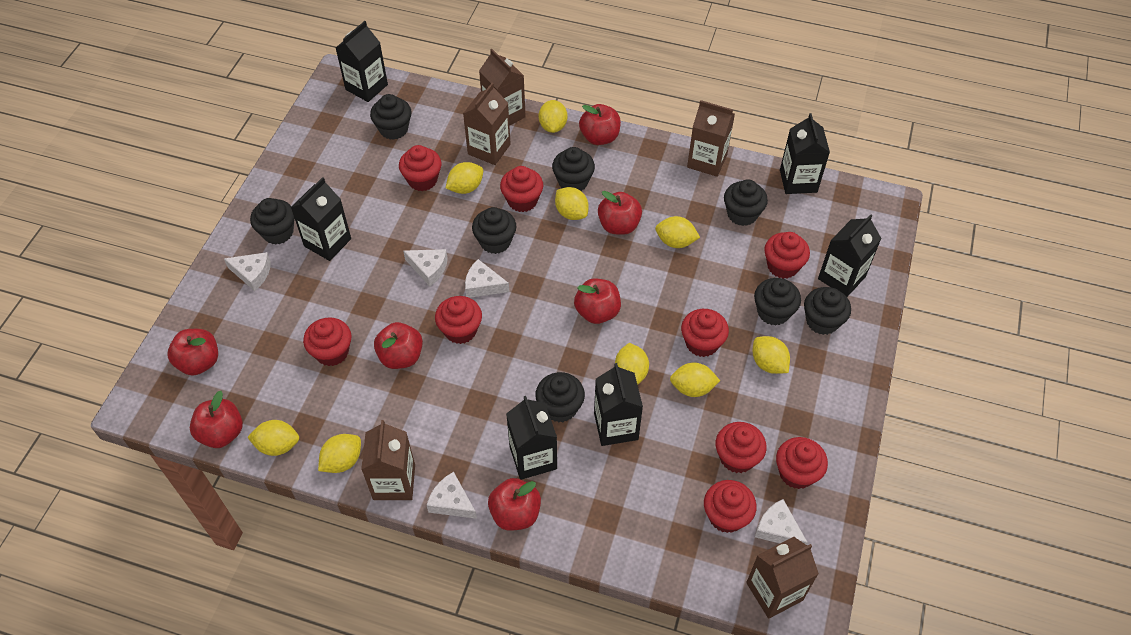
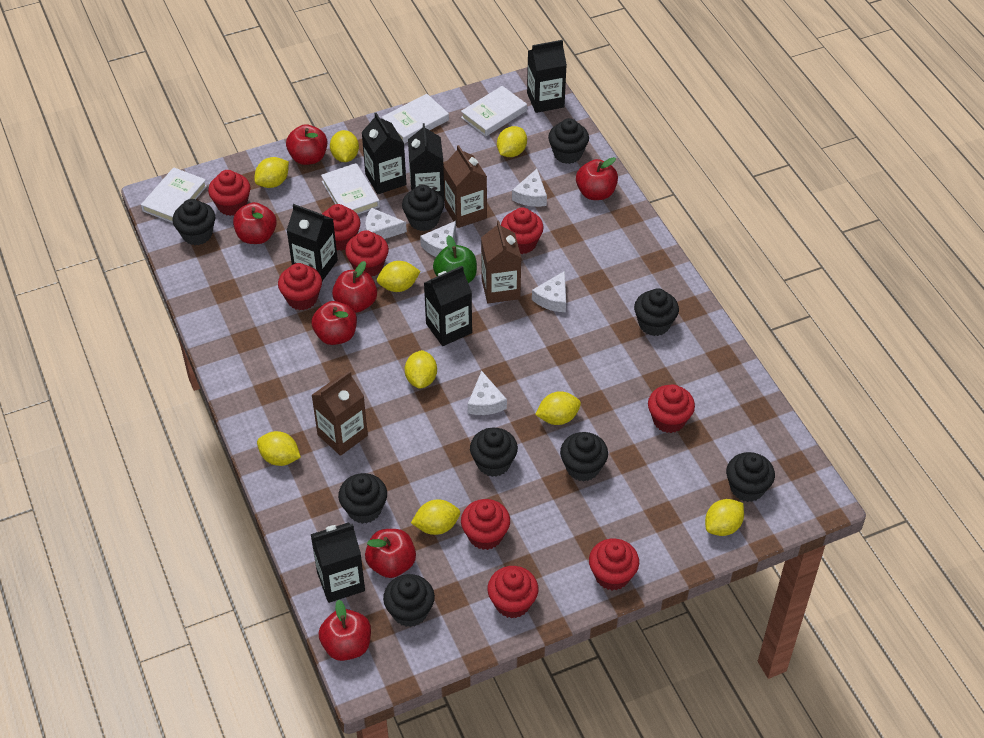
black cupcake: 8 -> 9
brown carton: 5 -> 3
green apple: 0 -> 1
white book: 0 -> 4

